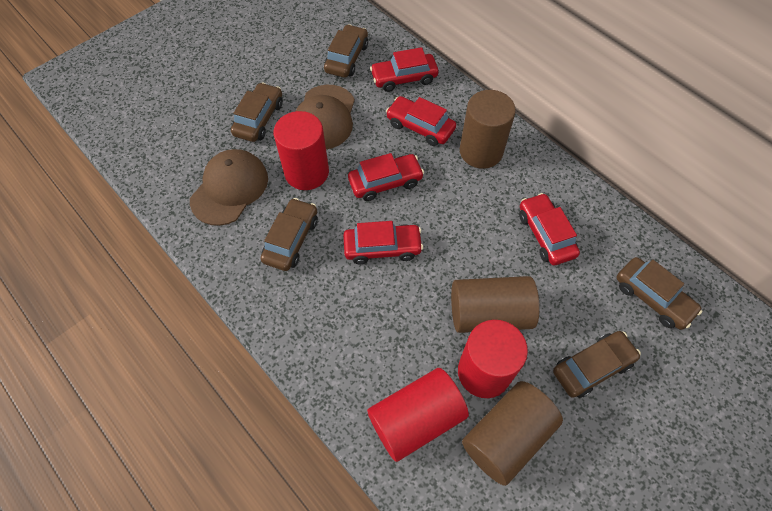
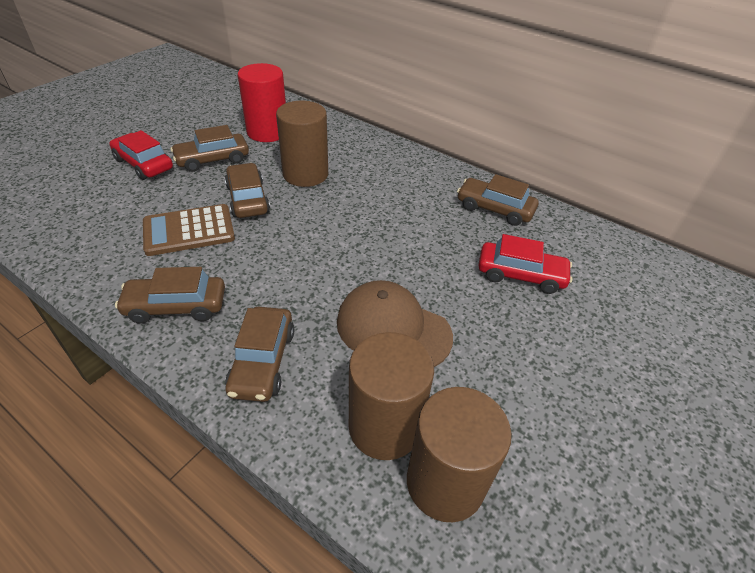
brown calculator: 0 -> 1
brown cap: 2 -> 1
red car: 5 -> 2
red cylinder: 3 -> 1

